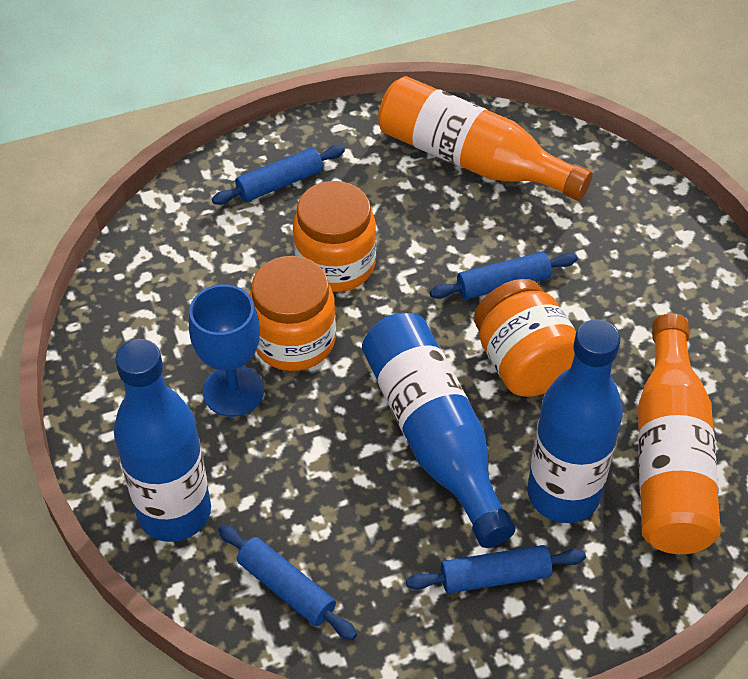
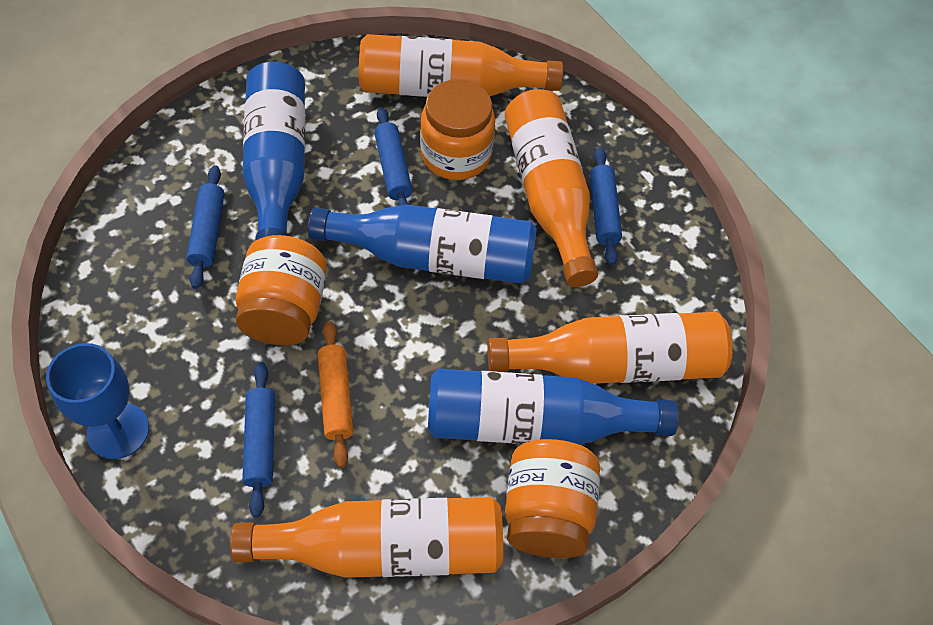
orange bottle: 2 -> 4
orange rolling pin: 0 -> 1

